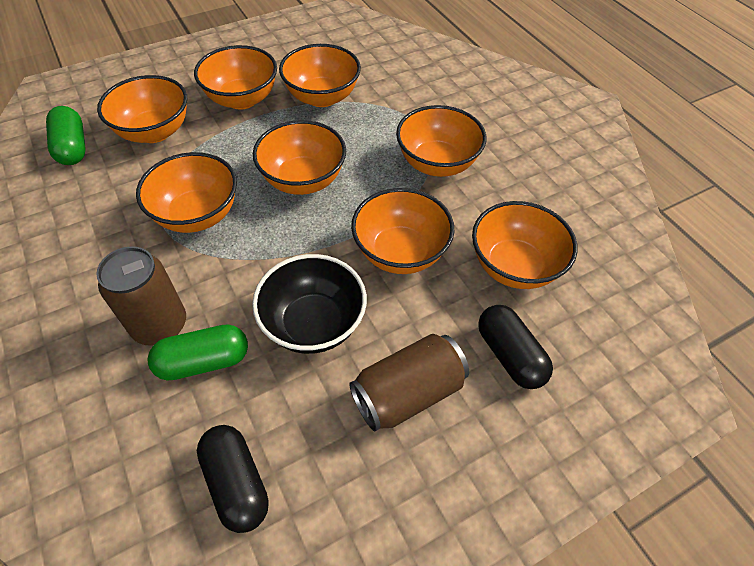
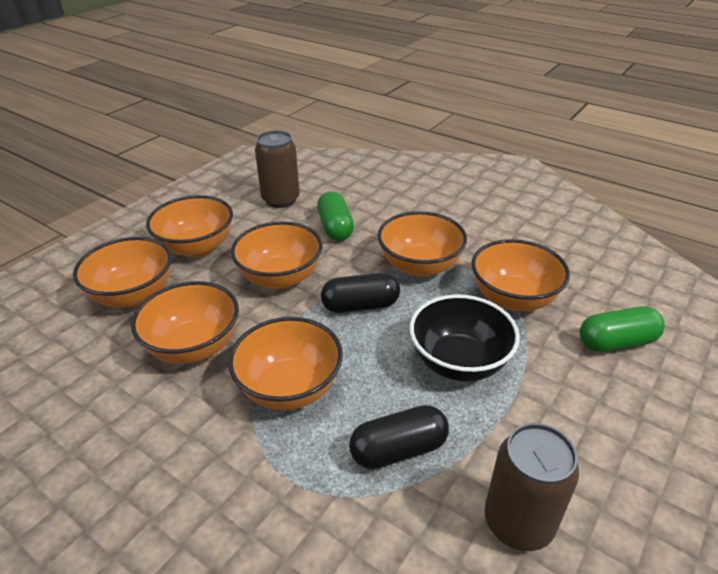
orange bowl: 8 -> 7

